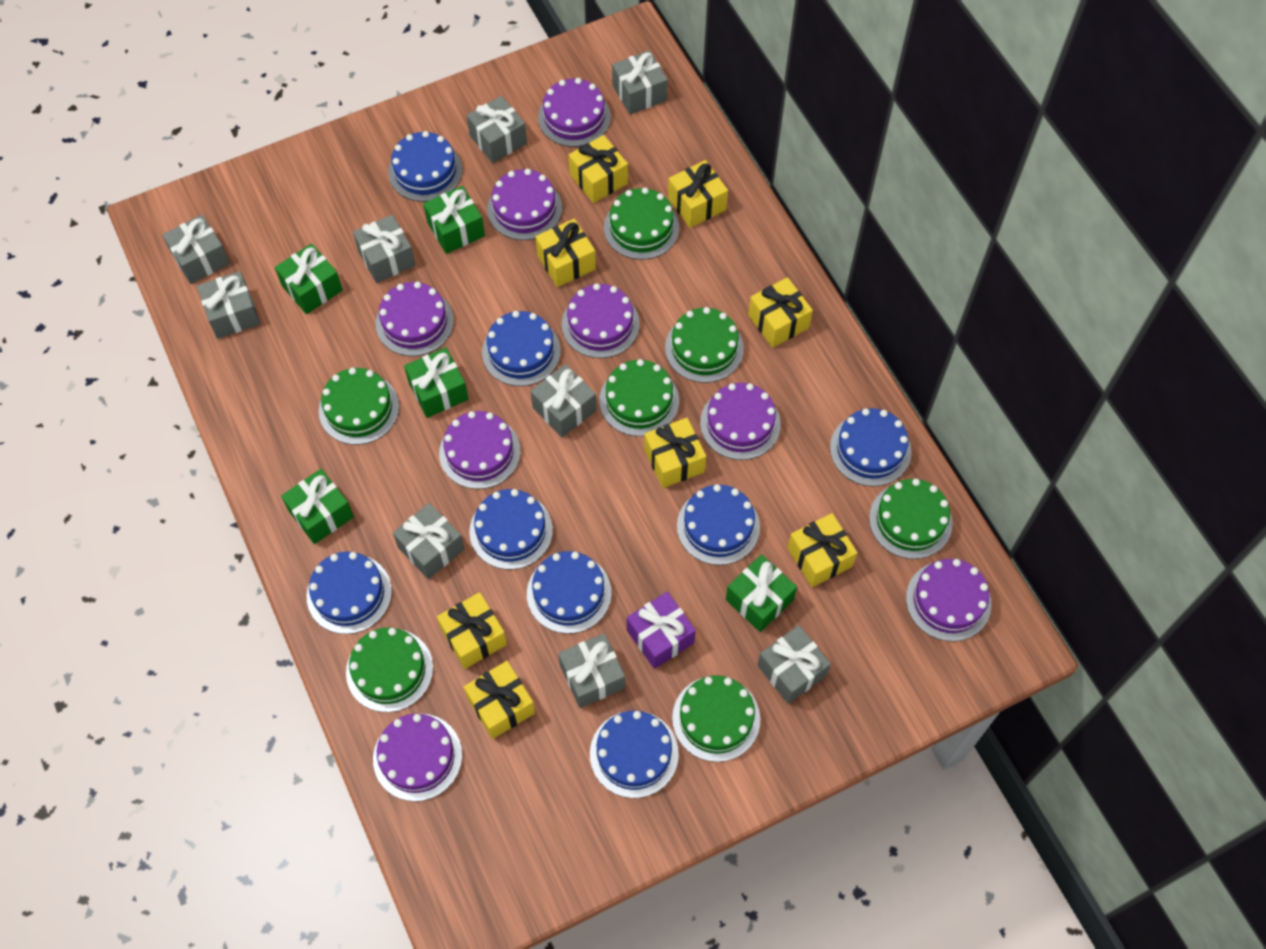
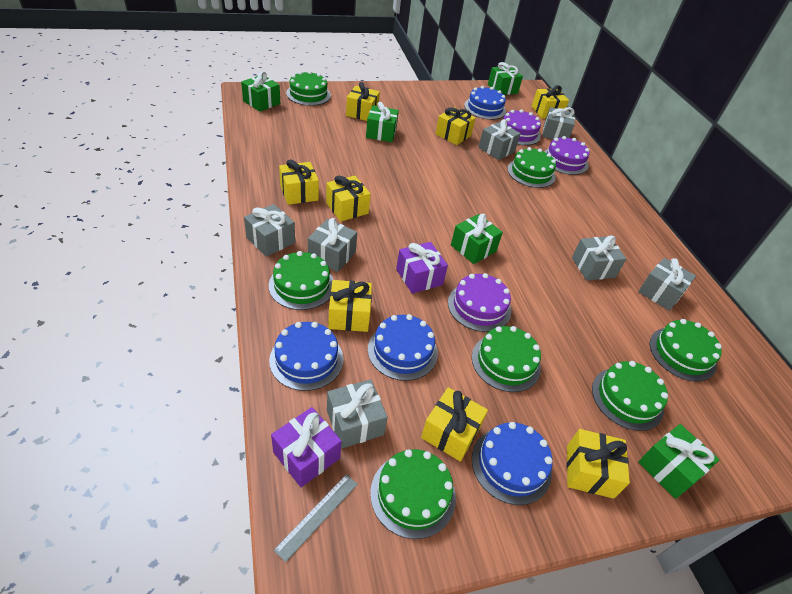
blue cake: 8 -> 4
grey gift: 9 -> 7
grey ruler: 0 -> 1
purple cake: 8 -> 3
purple gift: 1 -> 2

